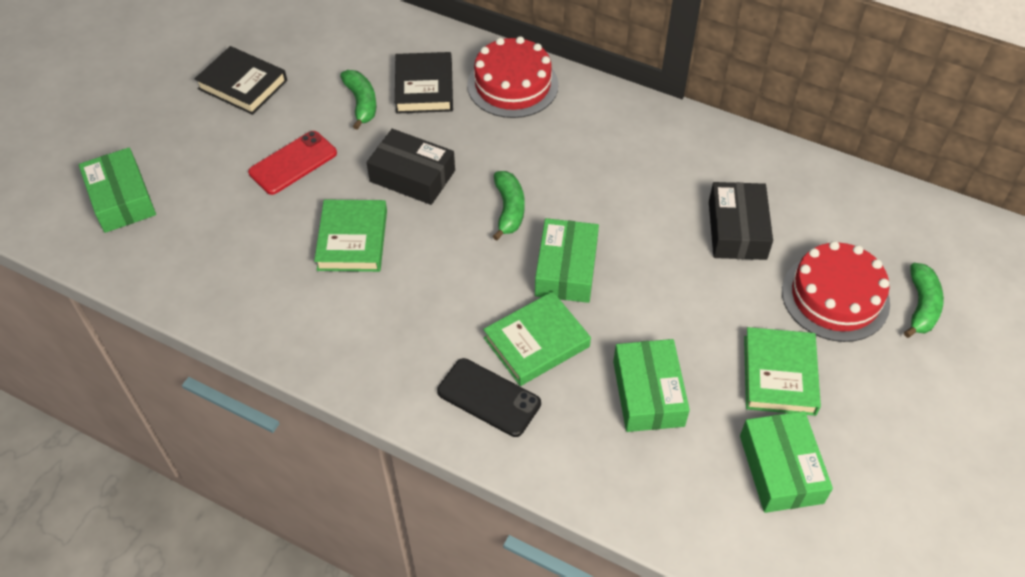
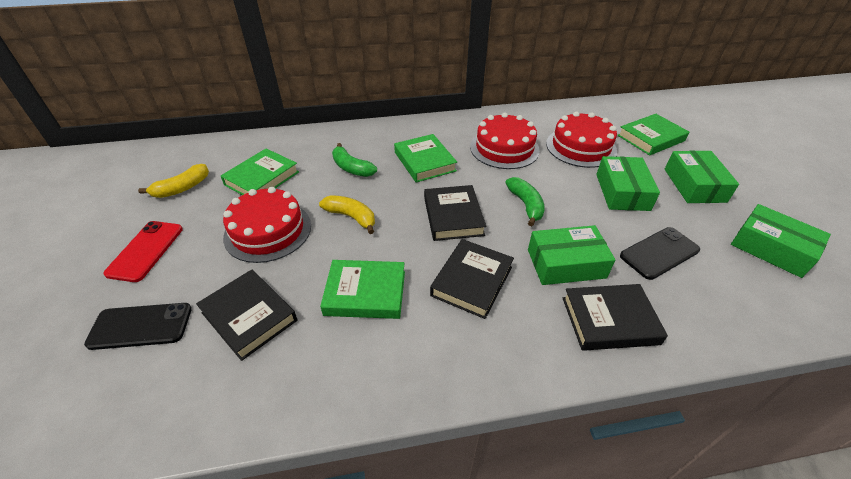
black book: 2 -> 4
black box: 2 -> 0
black phone: 1 -> 2
green banana: 3 -> 2
green book: 3 -> 4
red cake: 2 -> 3
yellow banana: 0 -> 2

